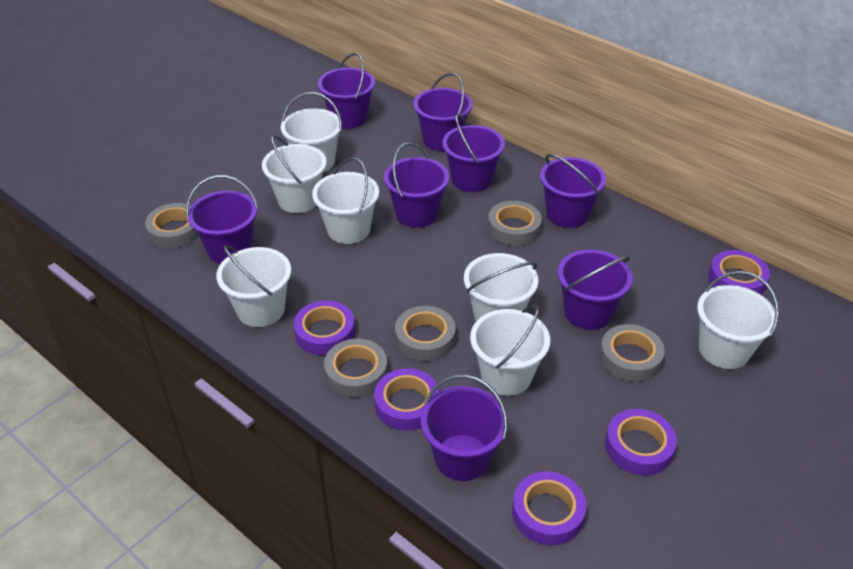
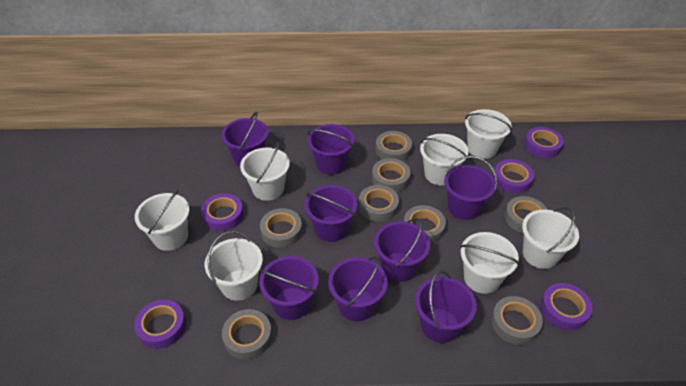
grey tape: 5 -> 8

